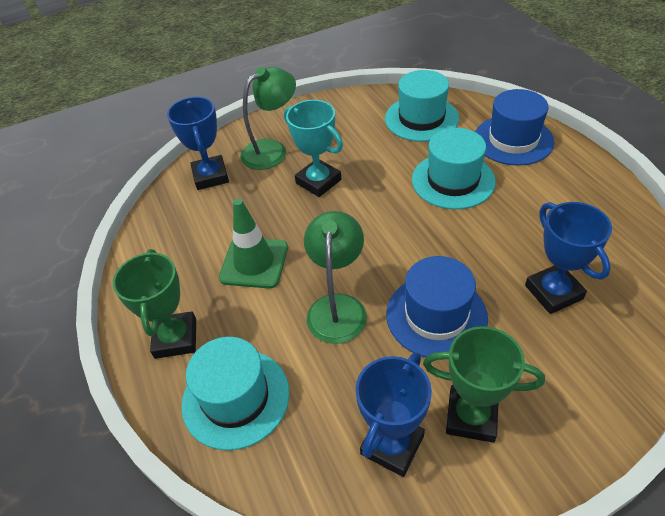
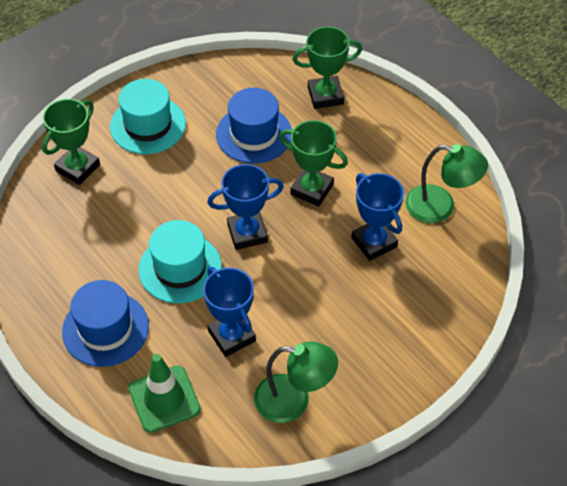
green trophy: 2 -> 3
turquoise hat: 3 -> 2
turquoise trophy: 1 -> 0

